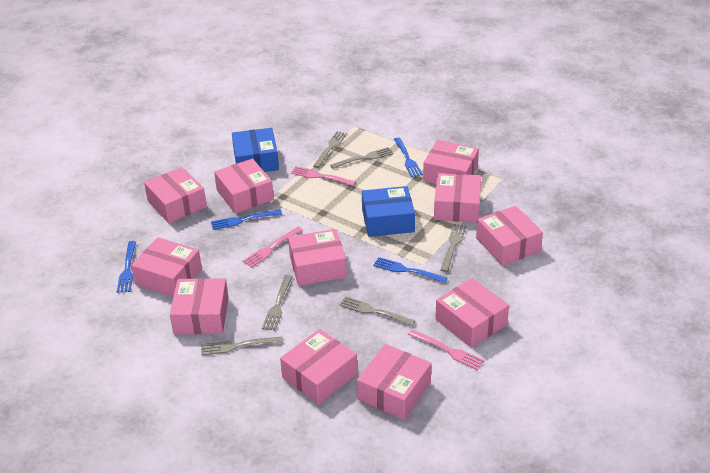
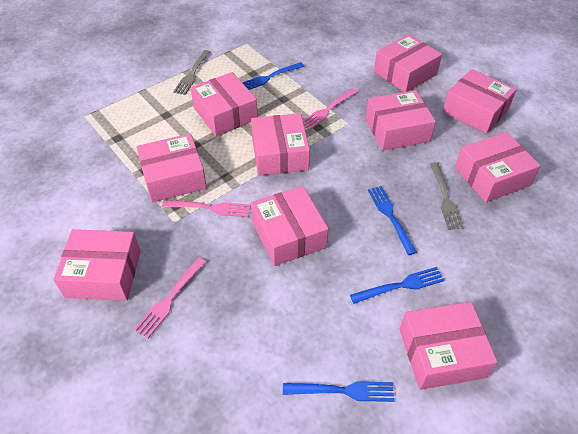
blue box: 2 -> 0
grey fork: 6 -> 2
pink box: 11 -> 10

